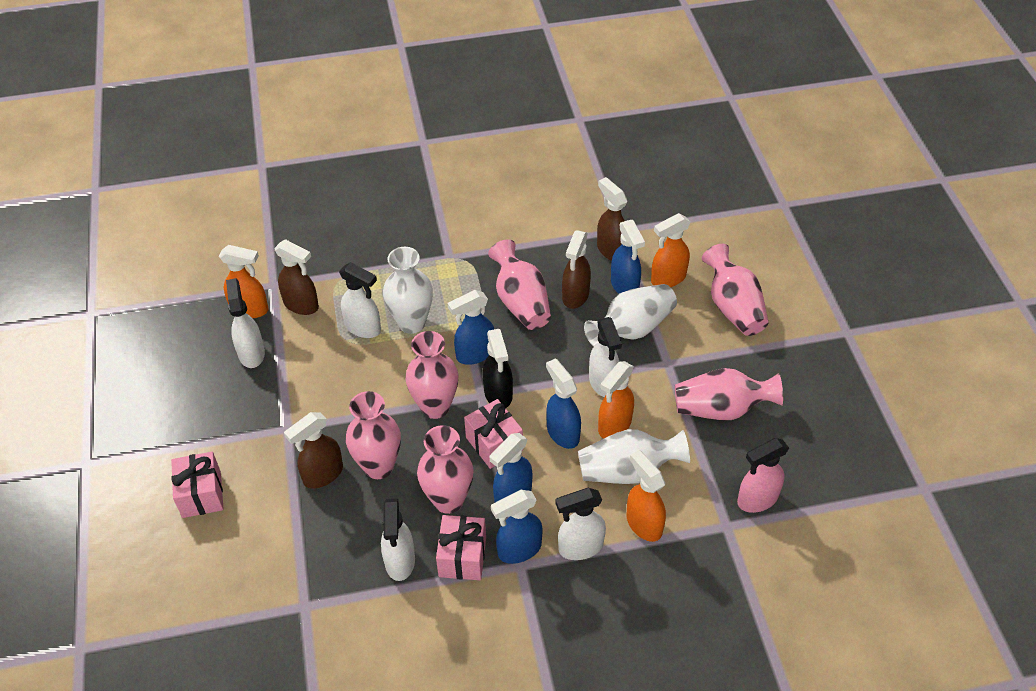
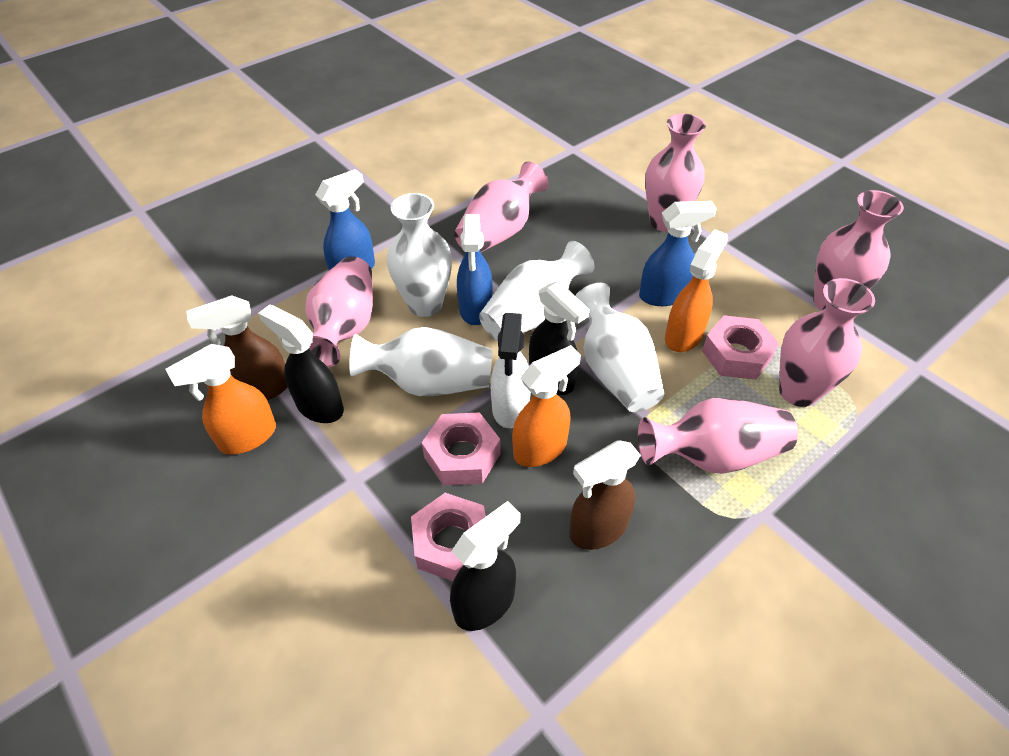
black spray bottle: 1 -> 3
blue spray bottle: 5 -> 3
brown spray bottle: 4 -> 2
orange spray bottle: 4 -> 3
pink gift: 3 -> 0
pink nut: 0 -> 3
pink spray bottle: 1 -> 0
white spray bottle: 5 -> 1
white vase: 3 -> 4

